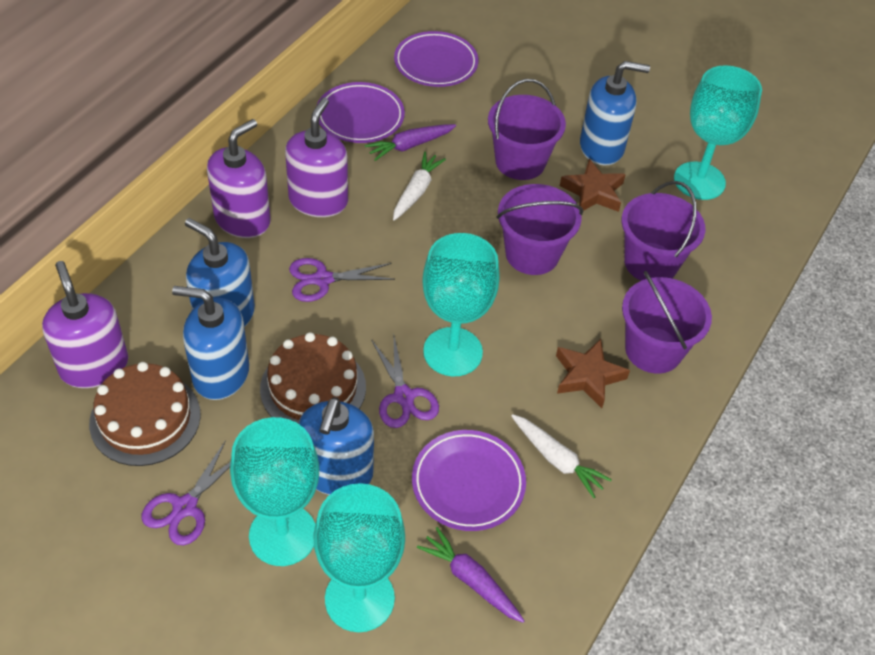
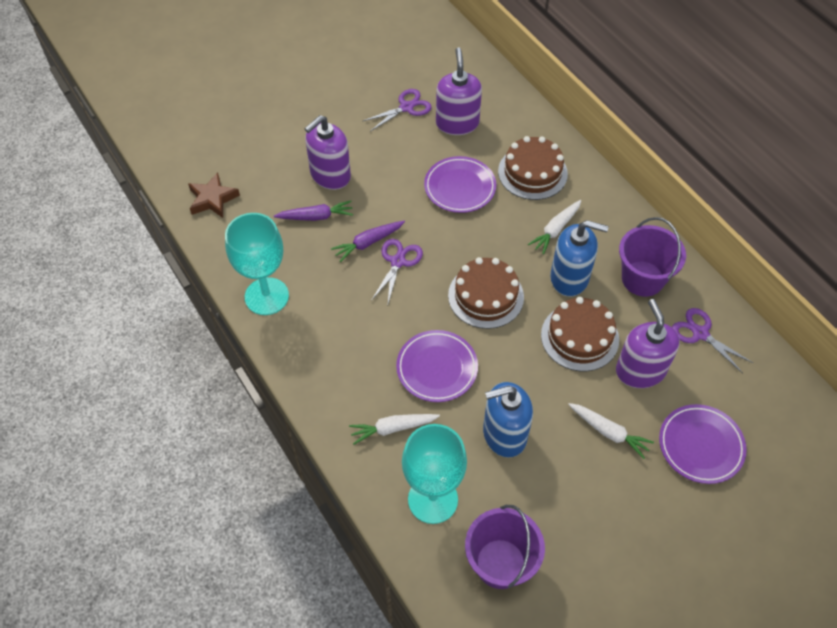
blue soap dispenser: 4 -> 2
brown cake: 2 -> 3
brown star: 2 -> 1
purple bucket: 4 -> 2
turquoise goblet: 4 -> 2
white carrot: 2 -> 3

